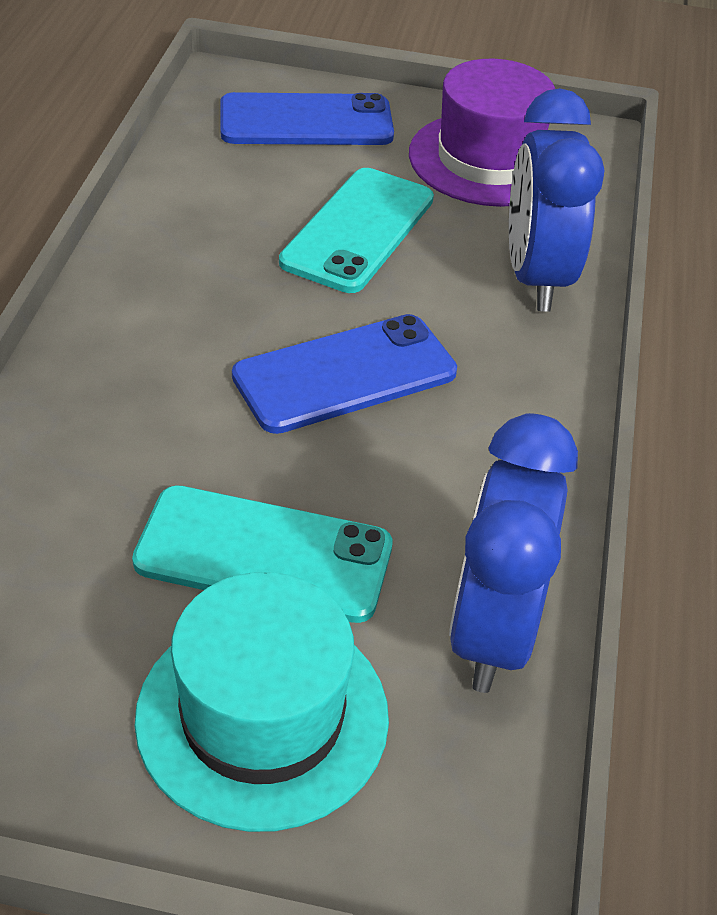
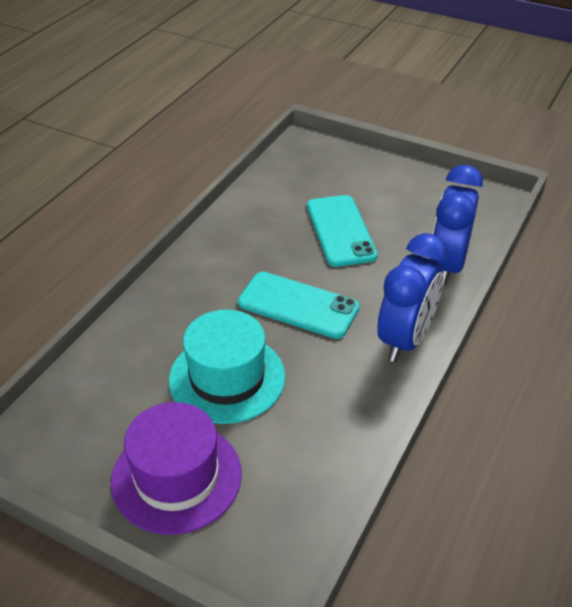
blue phone: 2 -> 0

